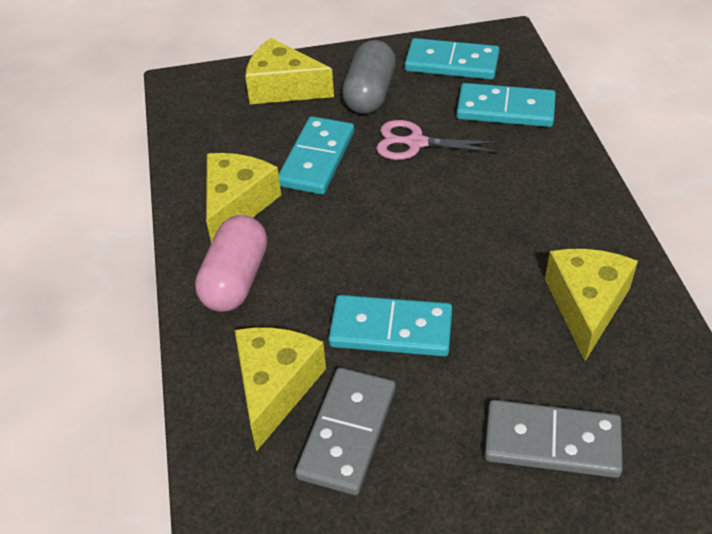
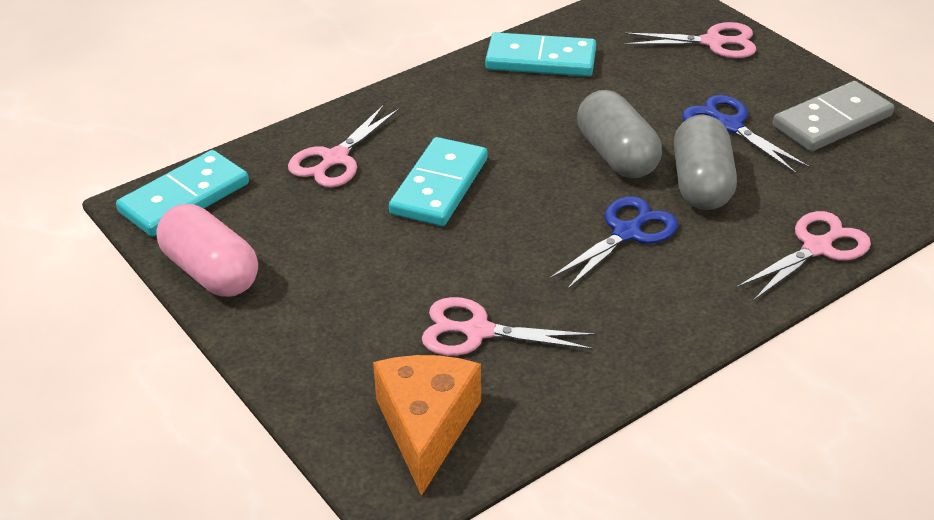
blue scissors: 0 -> 2
grey capsule: 1 -> 2
grey domino: 2 -> 1
orange cheese: 0 -> 1
pink scissors: 1 -> 4
turquoise domino: 4 -> 3
yellow cheese: 4 -> 0

